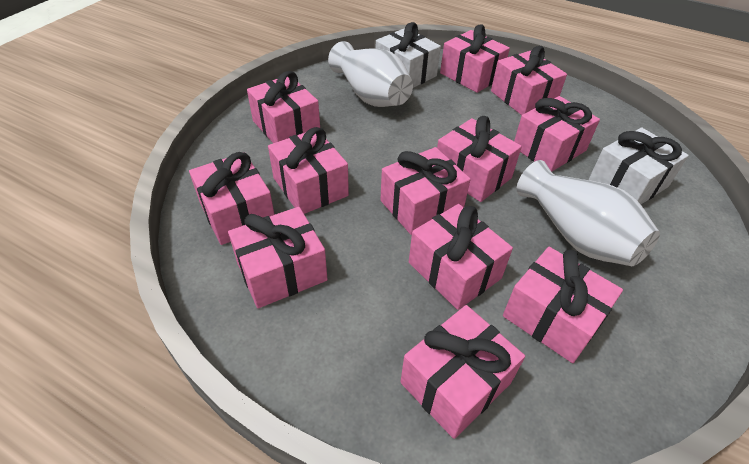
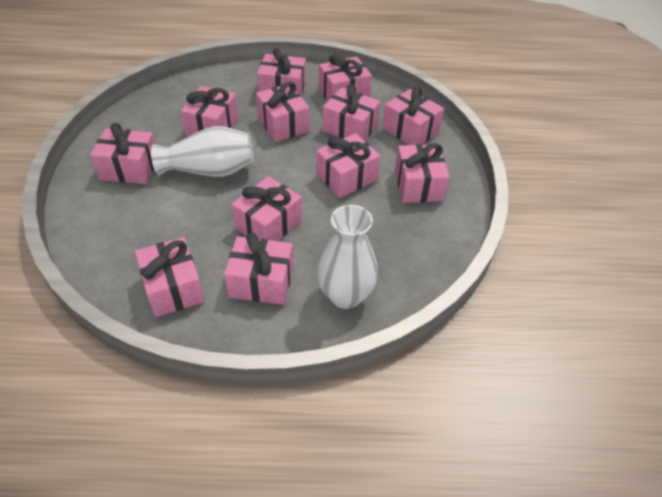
white gift: 2 -> 0

